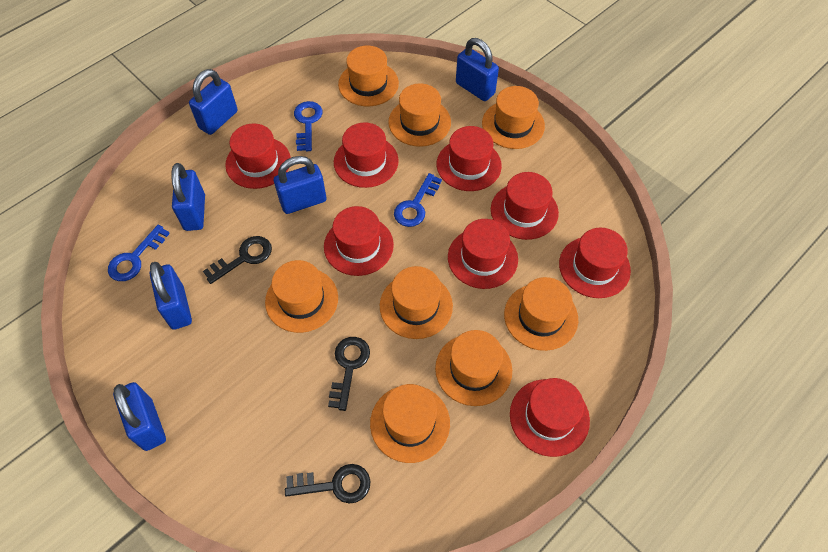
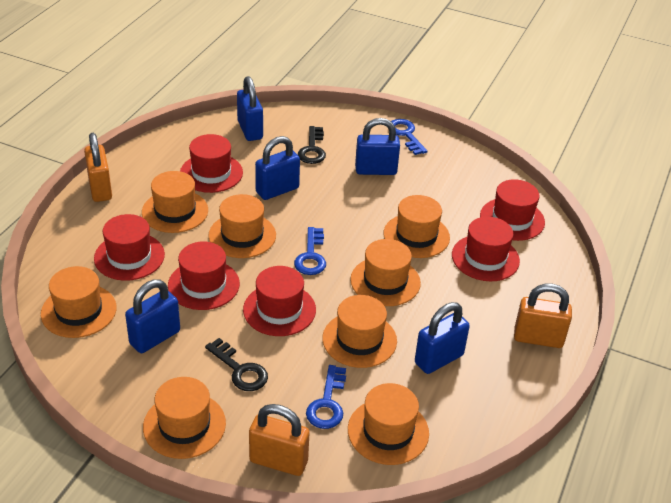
black key: 3 -> 2
blue padlock: 6 -> 5
orange padlock: 0 -> 3
red hat: 8 -> 6

